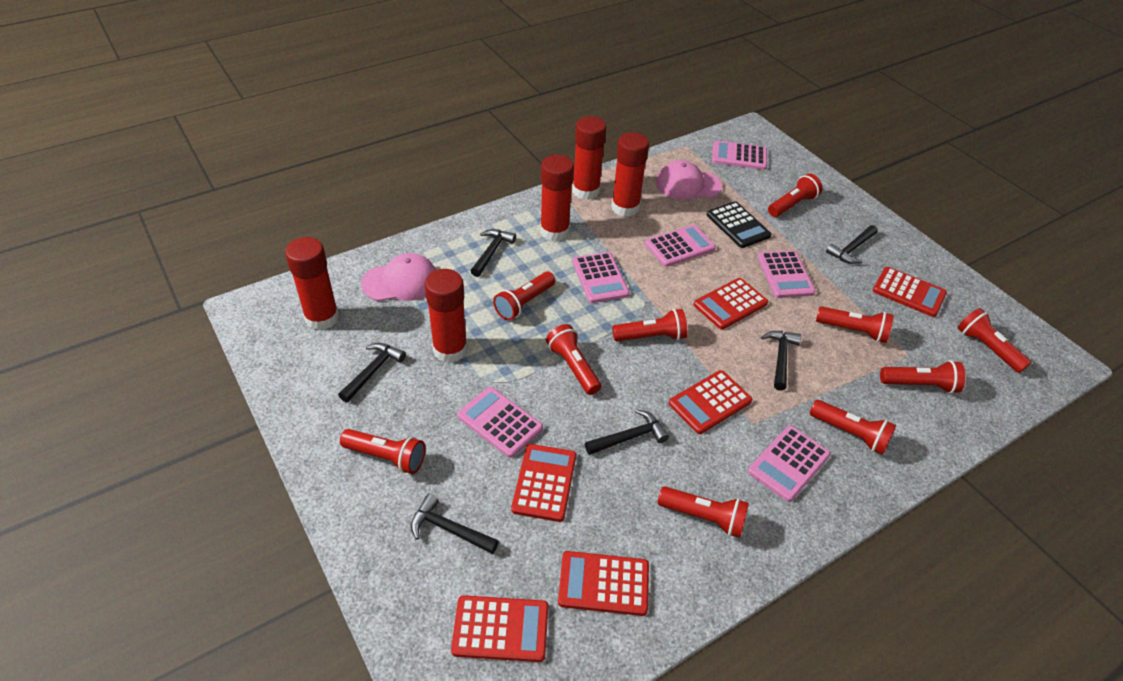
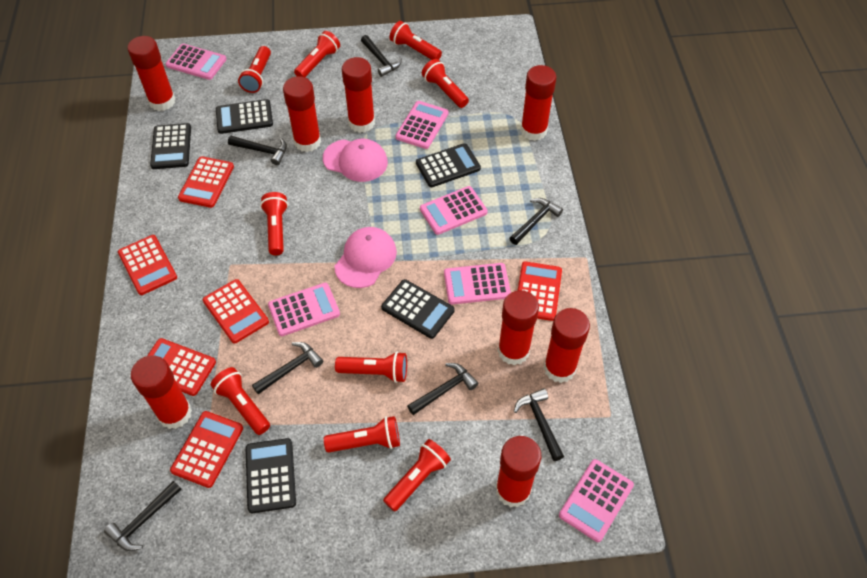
black calculator: 1 -> 5
black hammer: 6 -> 7
red flashlight: 10 -> 9
red glue stick: 5 -> 8

